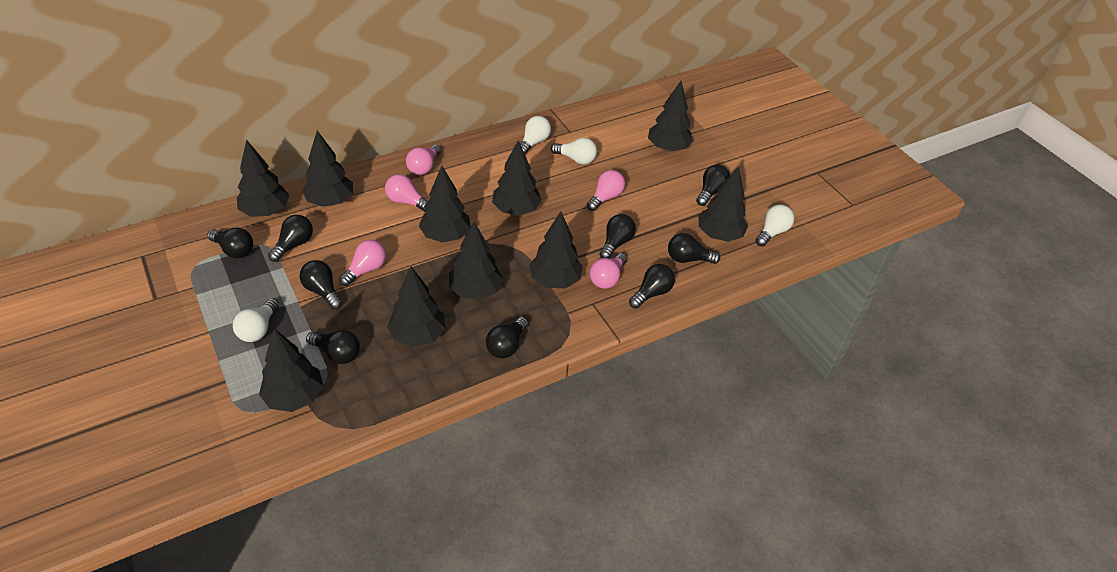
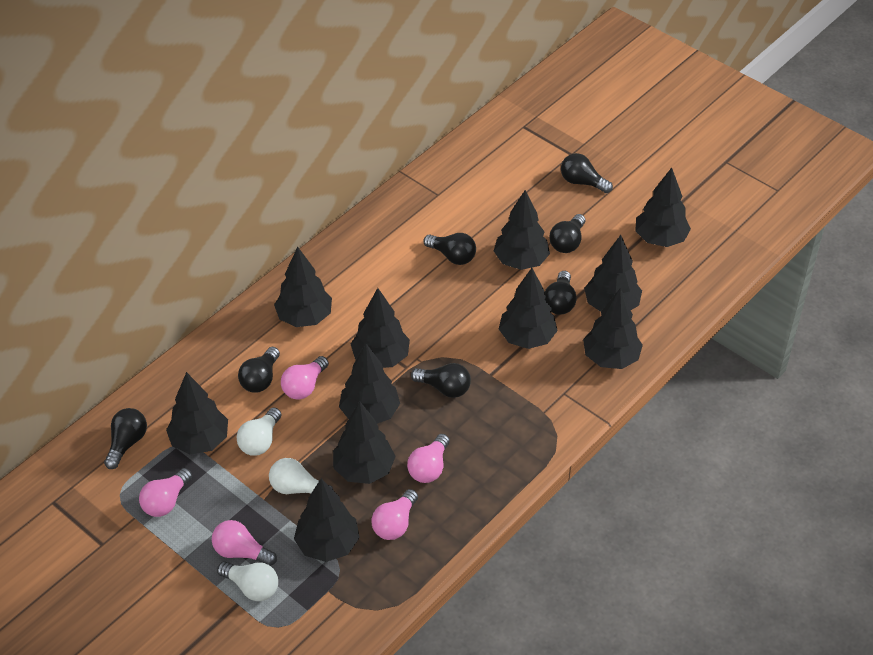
black light bulb: 9 -> 7
black tree: 10 -> 11
white light bulb: 4 -> 3

